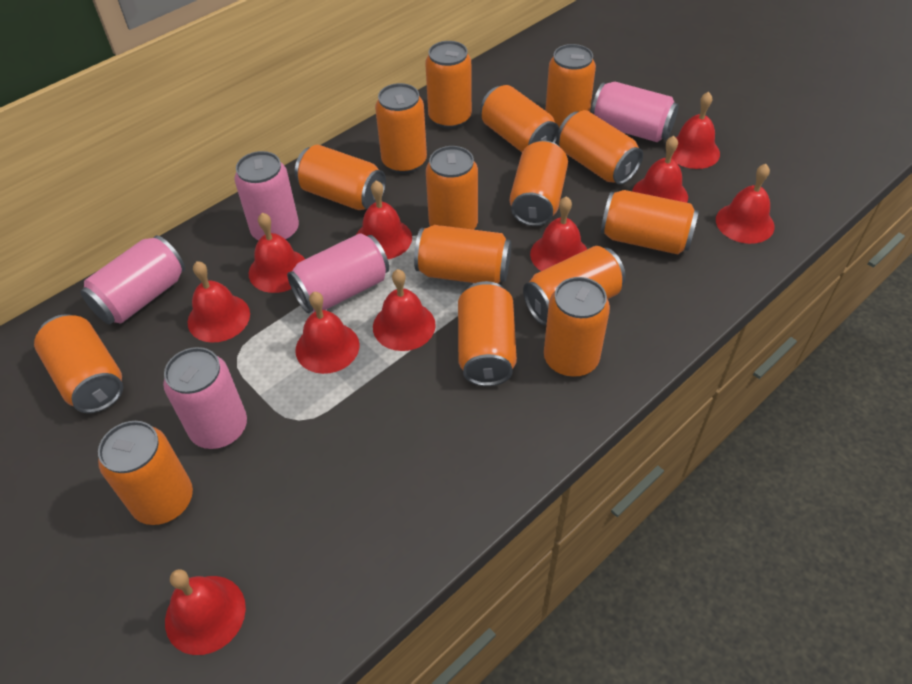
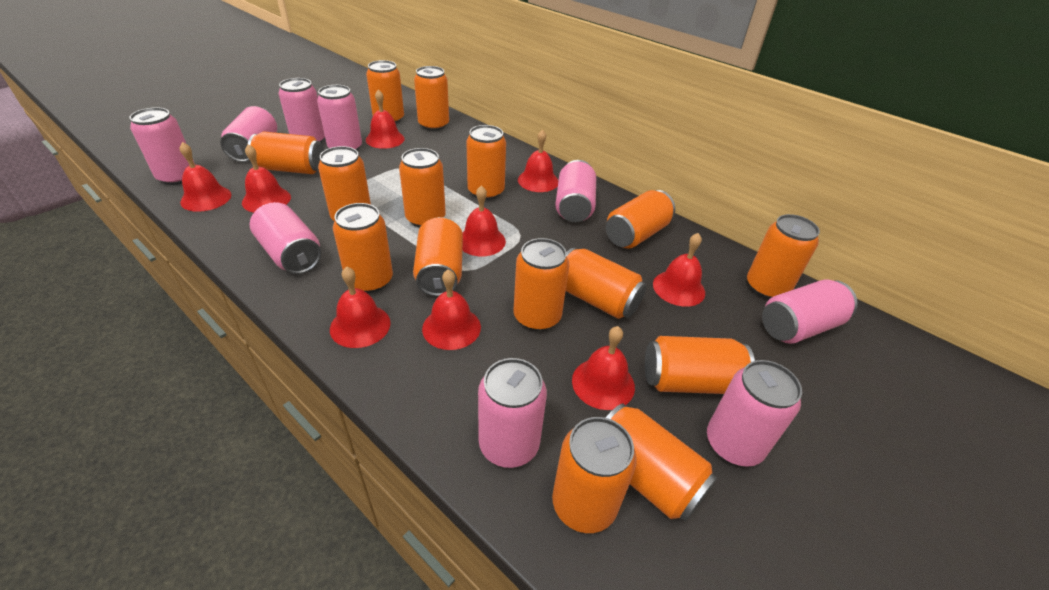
pink can: 5 -> 9
red bell: 10 -> 9

